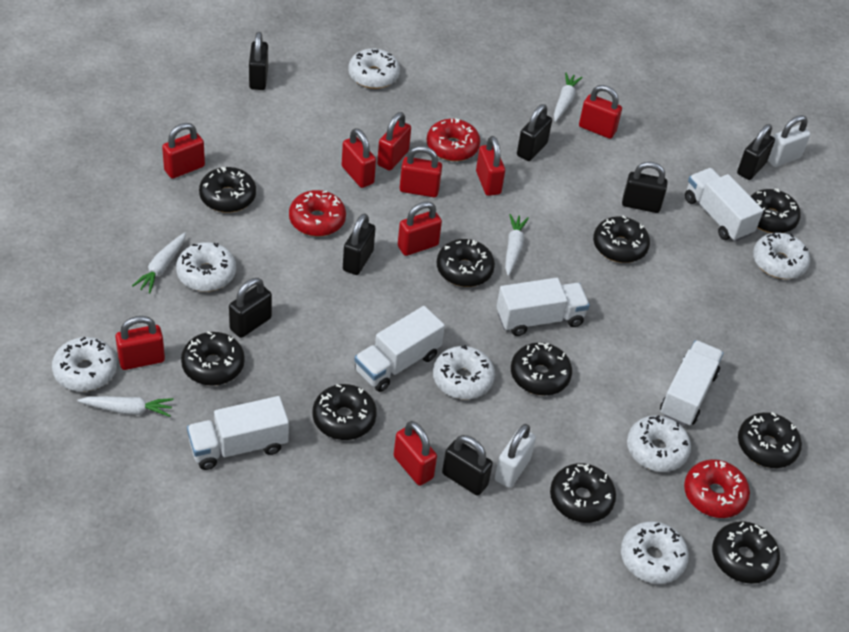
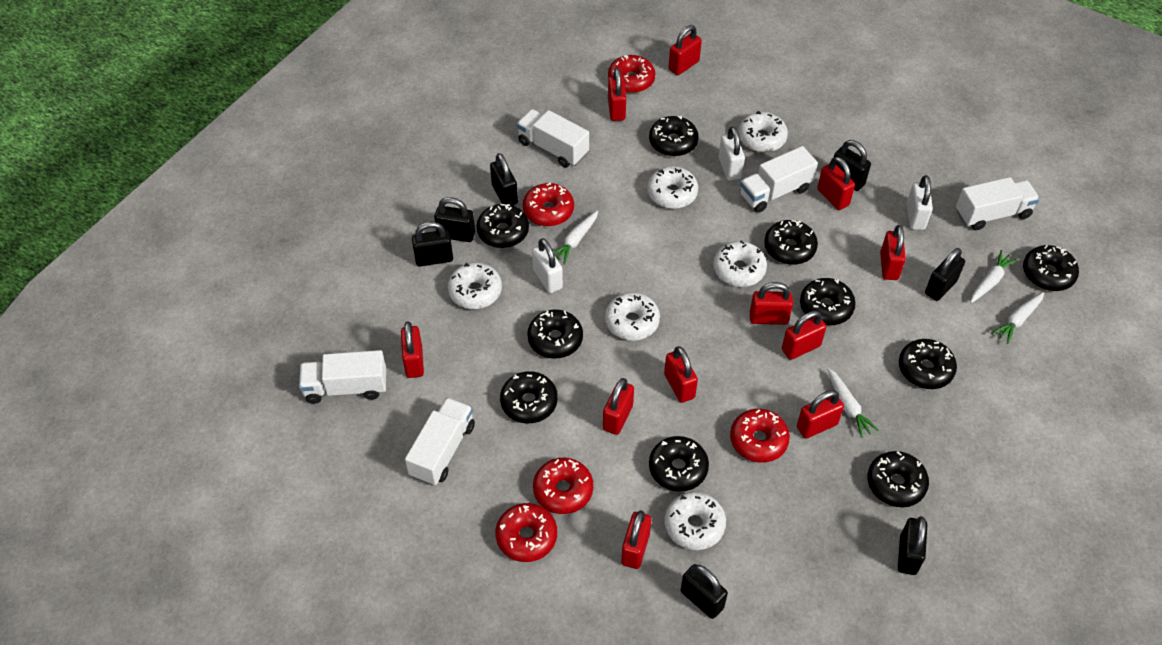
red donut: 3 -> 5
red padlock: 9 -> 11
white donut: 7 -> 6
white padlock: 2 -> 3

